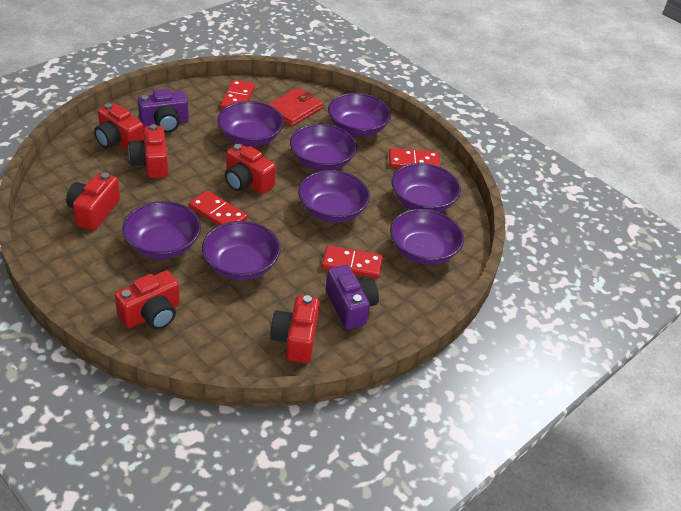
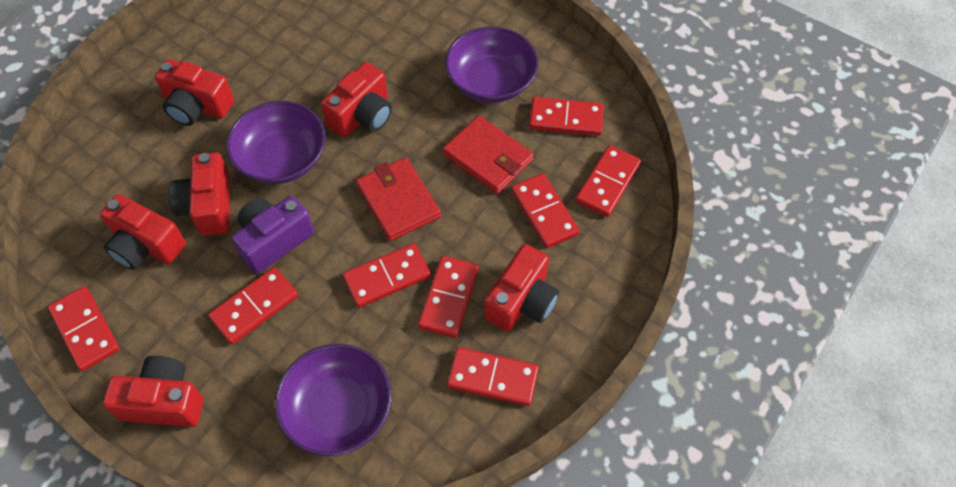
purple bowl: 8 -> 3
purple camera: 2 -> 1
red domino: 4 -> 8
red wallet: 1 -> 2

